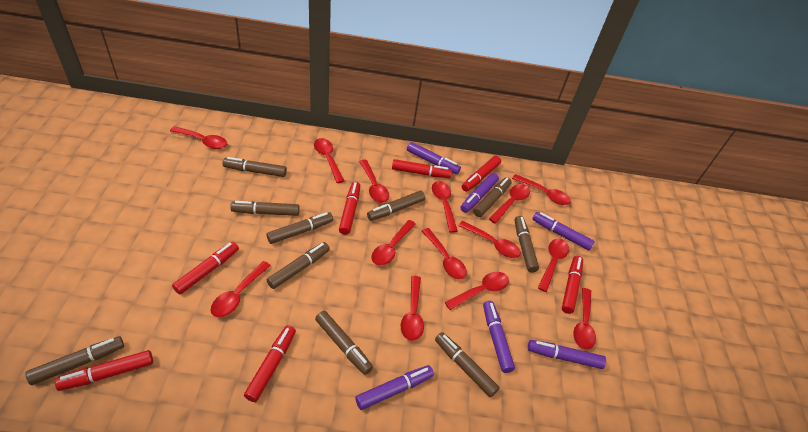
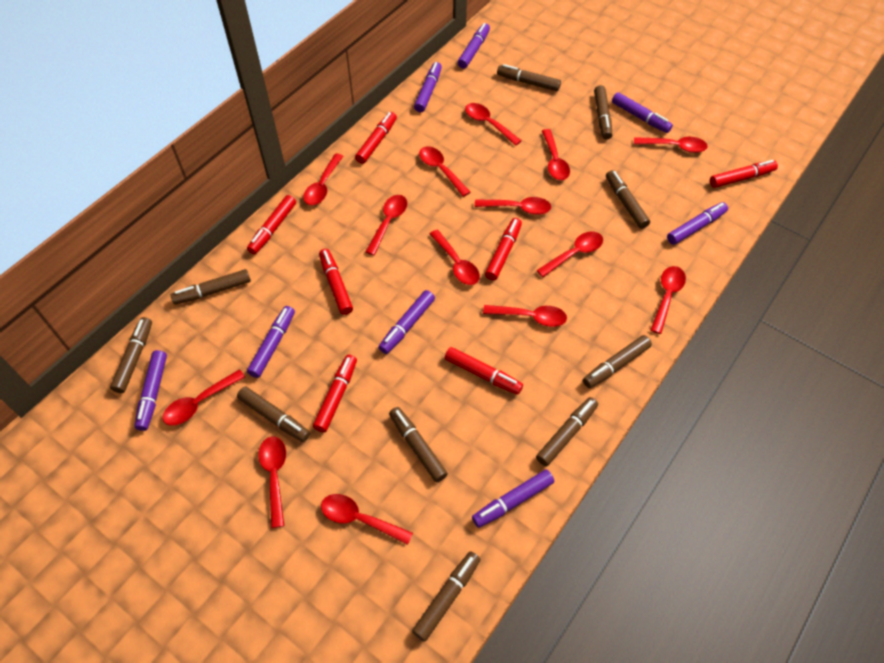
purple marker: 6 -> 8

